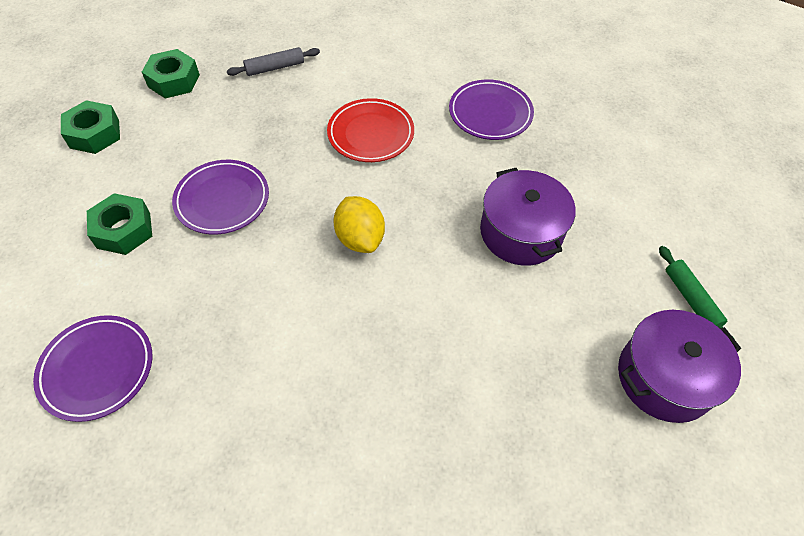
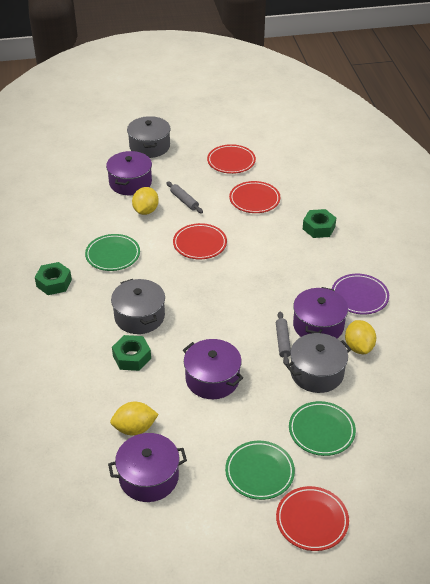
green plate: 0 -> 3
green rolling pin: 1 -> 0
grey pot: 0 -> 3
grey rolling pin: 1 -> 2
purple plate: 3 -> 1
purple pot: 2 -> 4
red plate: 1 -> 4
yellow lemon: 1 -> 3

